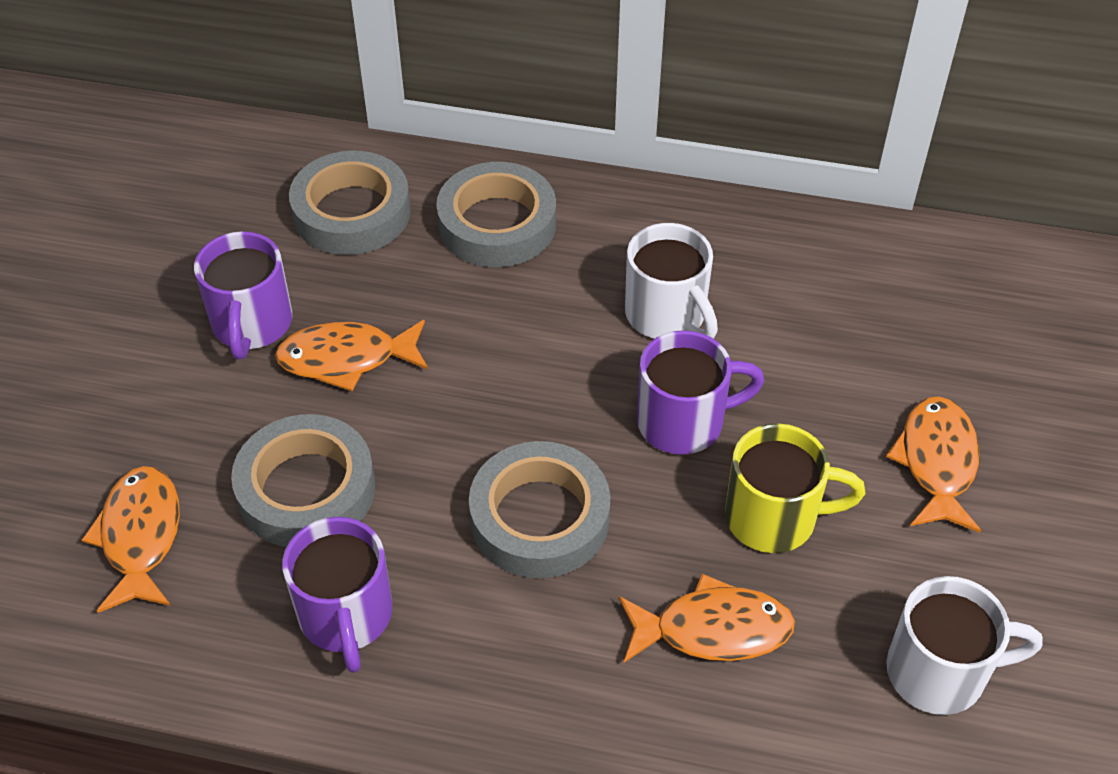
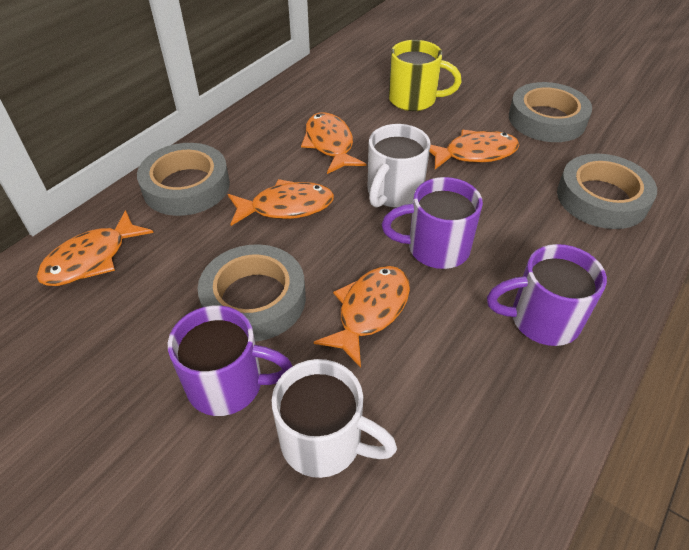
orange fish: 4 -> 5

